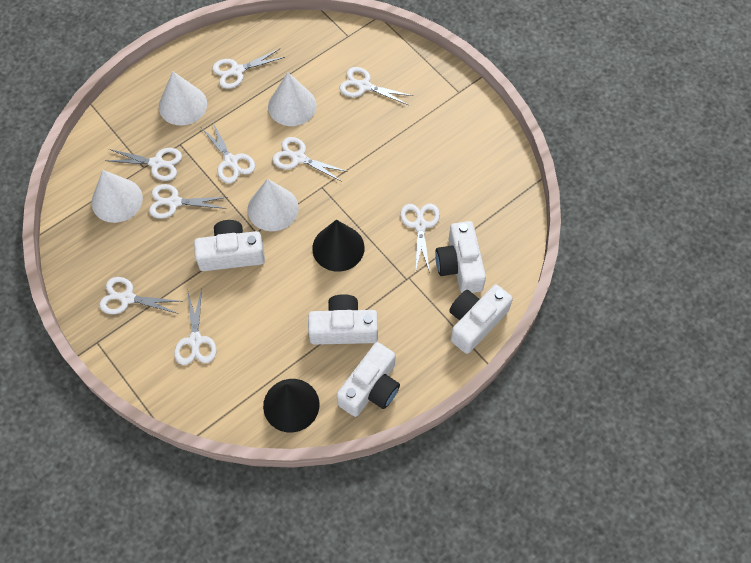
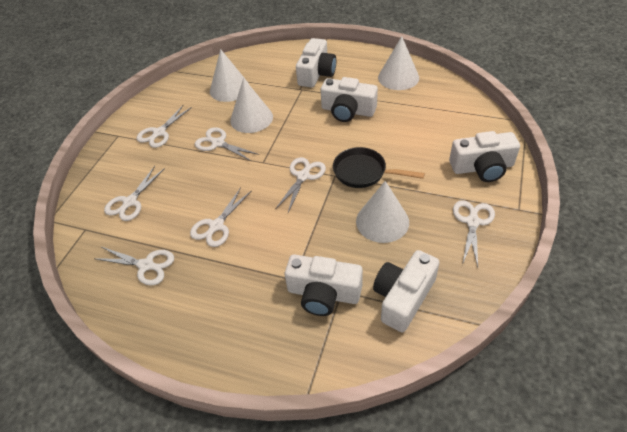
black cone: 2 -> 0
black pan: 0 -> 1
white scissors: 9 -> 7

